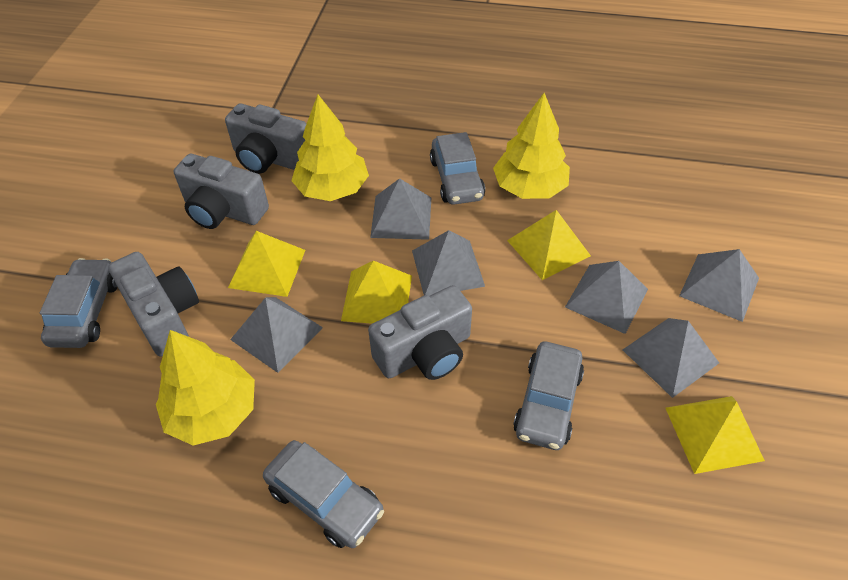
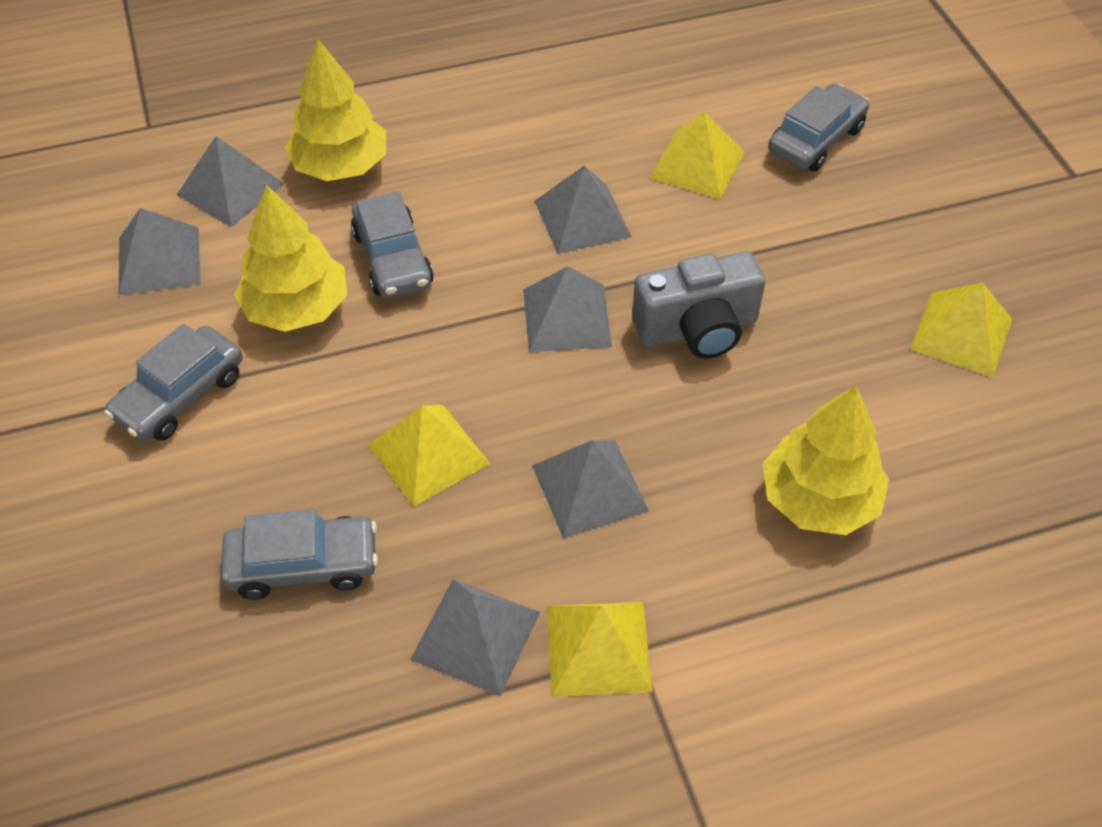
grey camera: 4 -> 1

